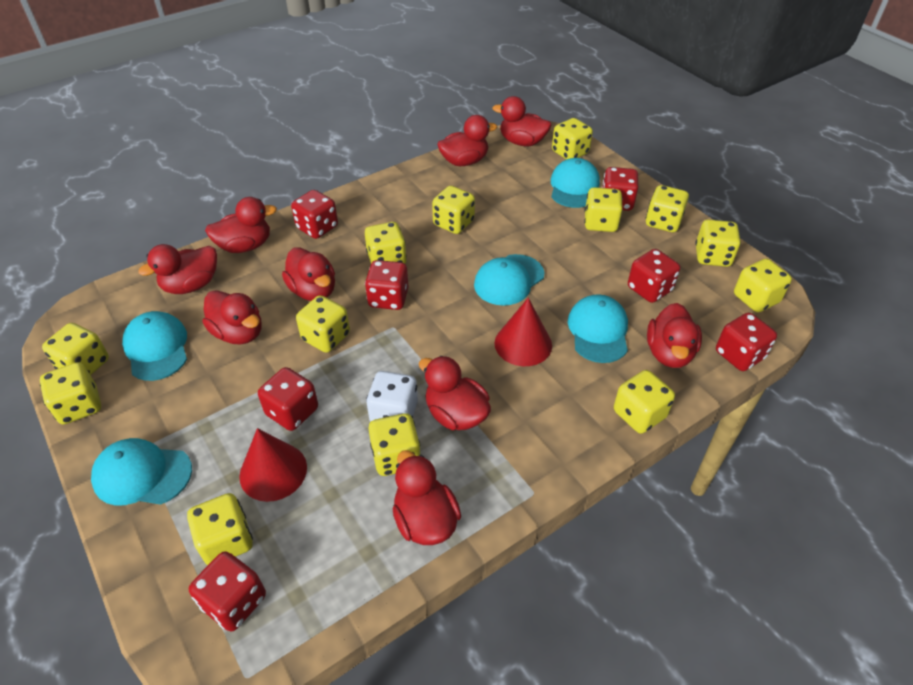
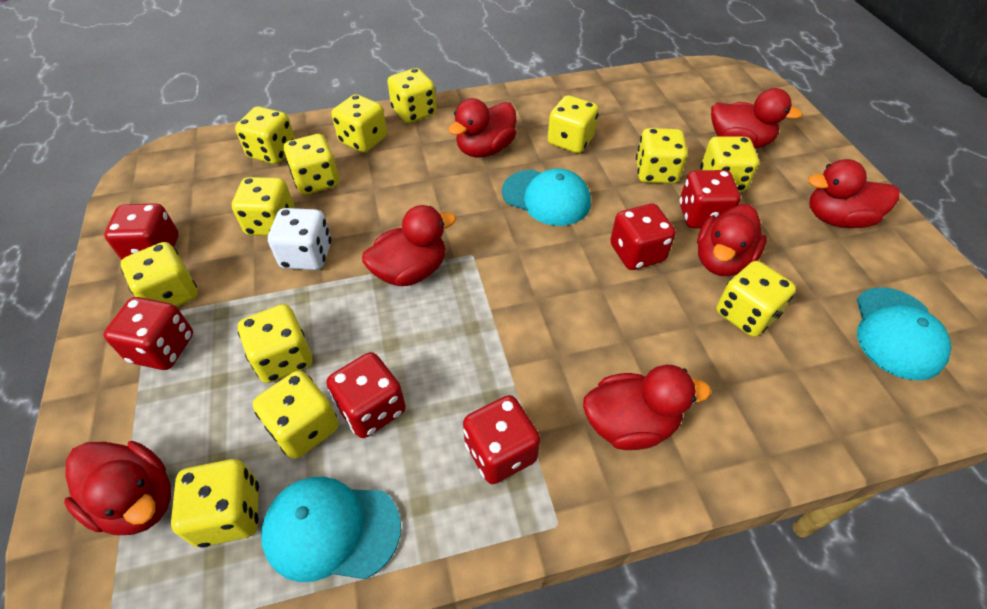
red cone: 2 -> 0
red dice: 7 -> 6
red duck: 9 -> 7
turquoise cap: 5 -> 3

